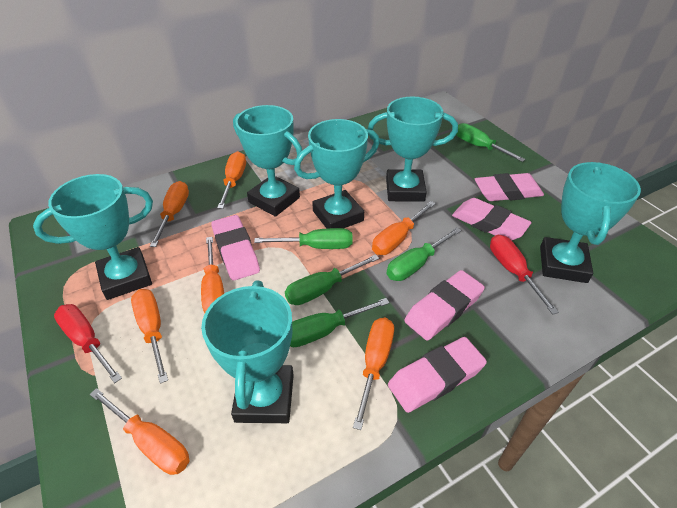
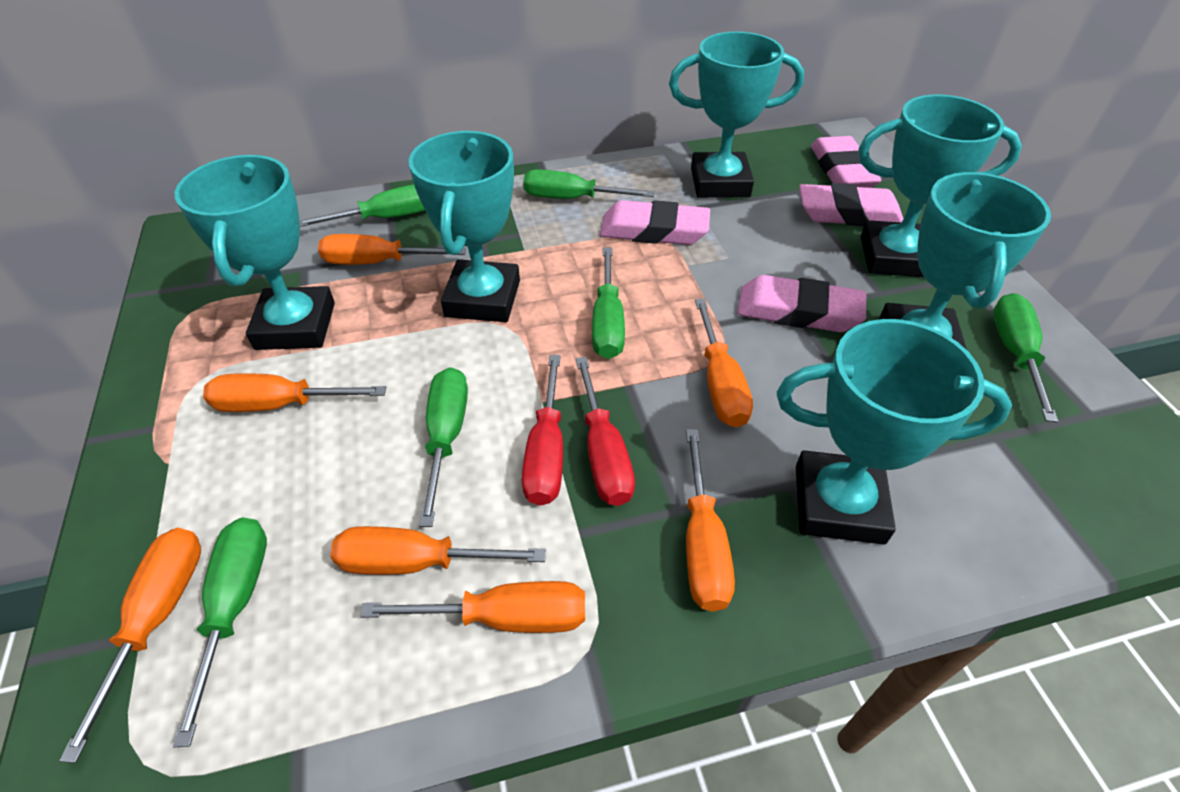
green screwdriver: 5 -> 6
pink eraser: 5 -> 4

